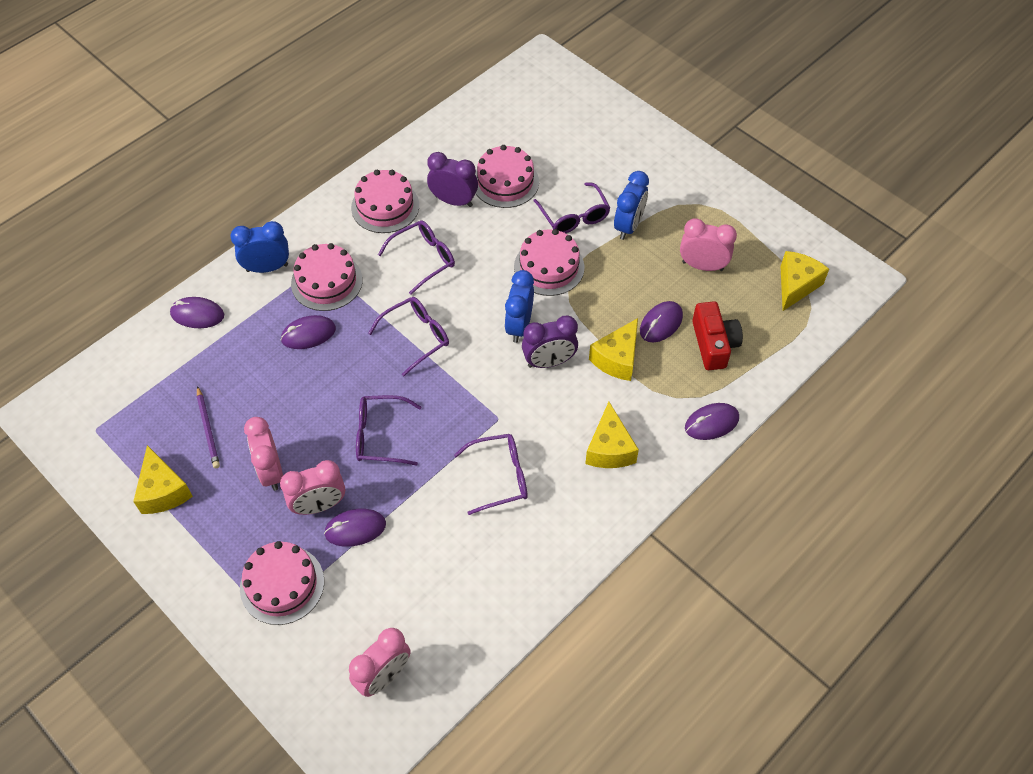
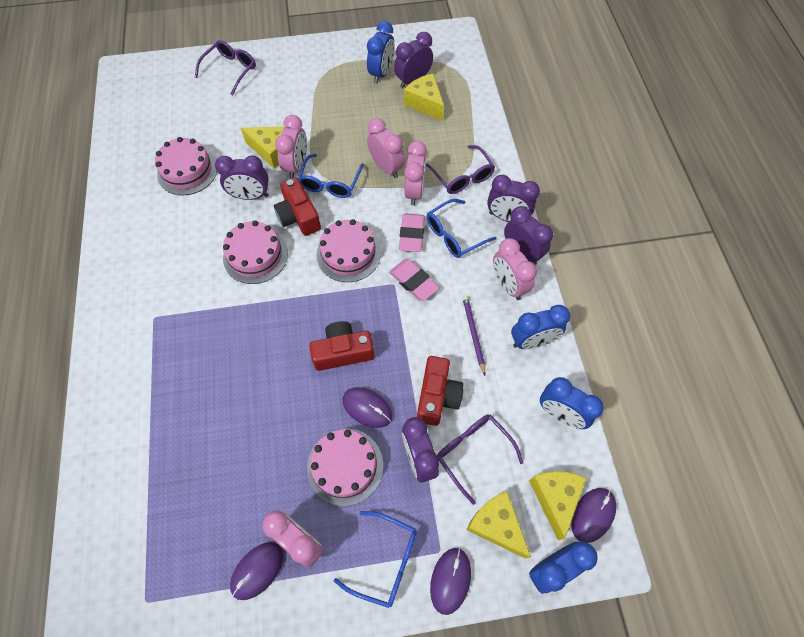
blue clock: 3 -> 4
blue glasses: 0 -> 3
pink cake: 5 -> 4
pink clock: 4 -> 5
pink eraser: 0 -> 2
purple clock: 2 -> 5
purple glasses: 5 -> 3
purple mouse: 5 -> 4
red camera: 1 -> 3

